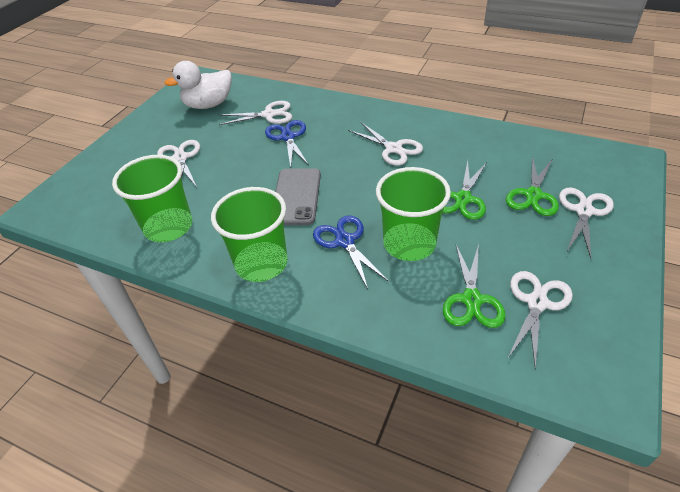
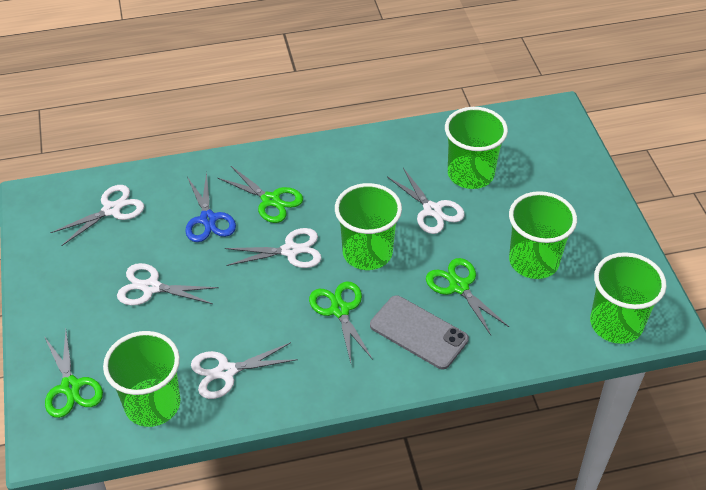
blue scissors: 2 -> 1
green cup: 3 -> 5
green scissors: 3 -> 4
white duck: 1 -> 0

